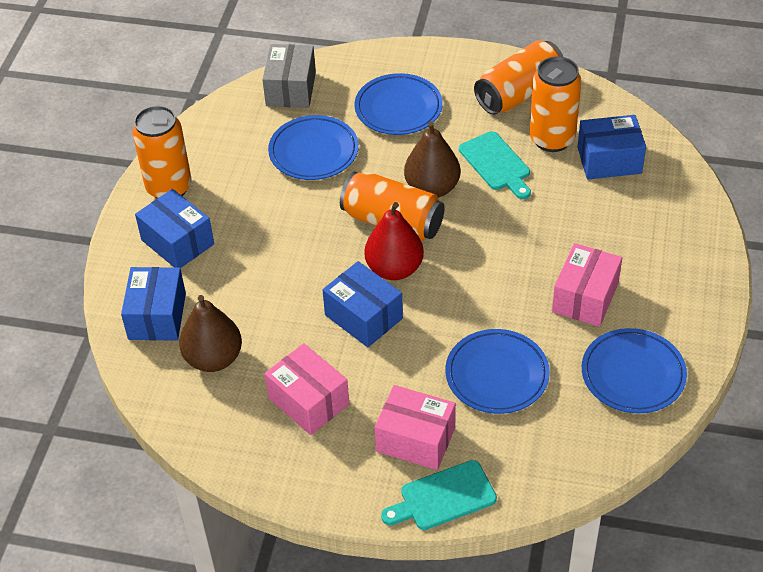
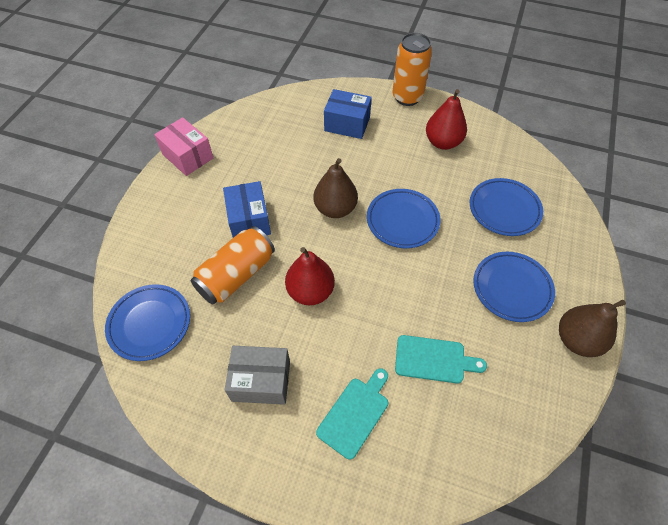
blue box: 4 -> 2
orange can: 4 -> 2
pink box: 3 -> 1
red pear: 1 -> 2

